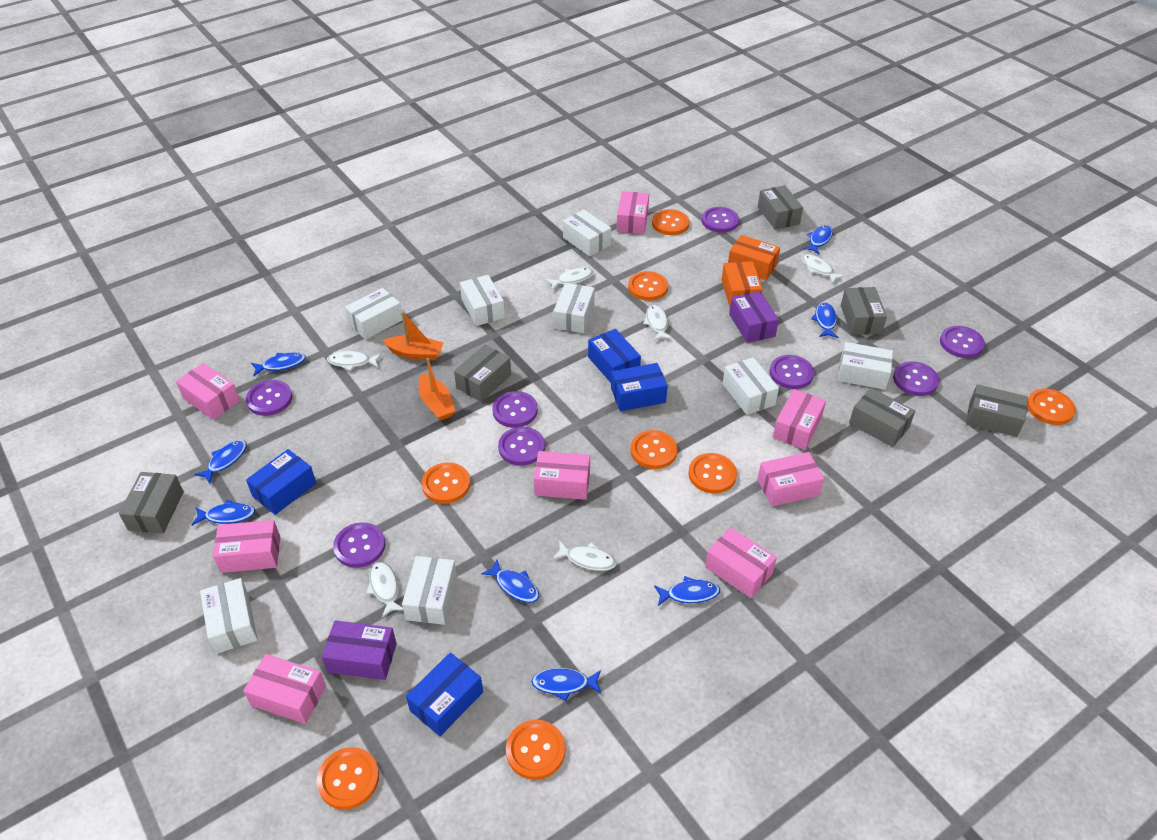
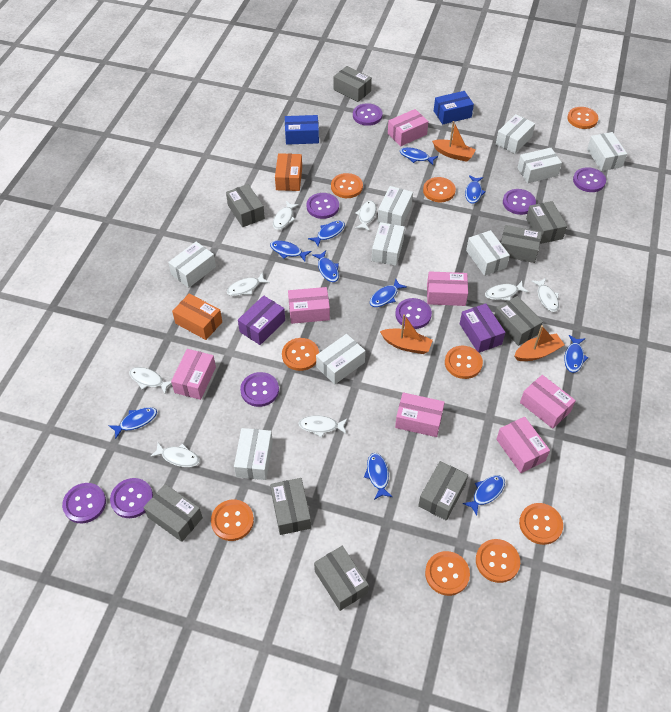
blue box: 4 -> 2
blue fish: 8 -> 10
grey box: 6 -> 9
orange boat: 2 -> 3
orange button: 8 -> 9
pink box: 8 -> 7
white box: 8 -> 9
white fish: 6 -> 8

